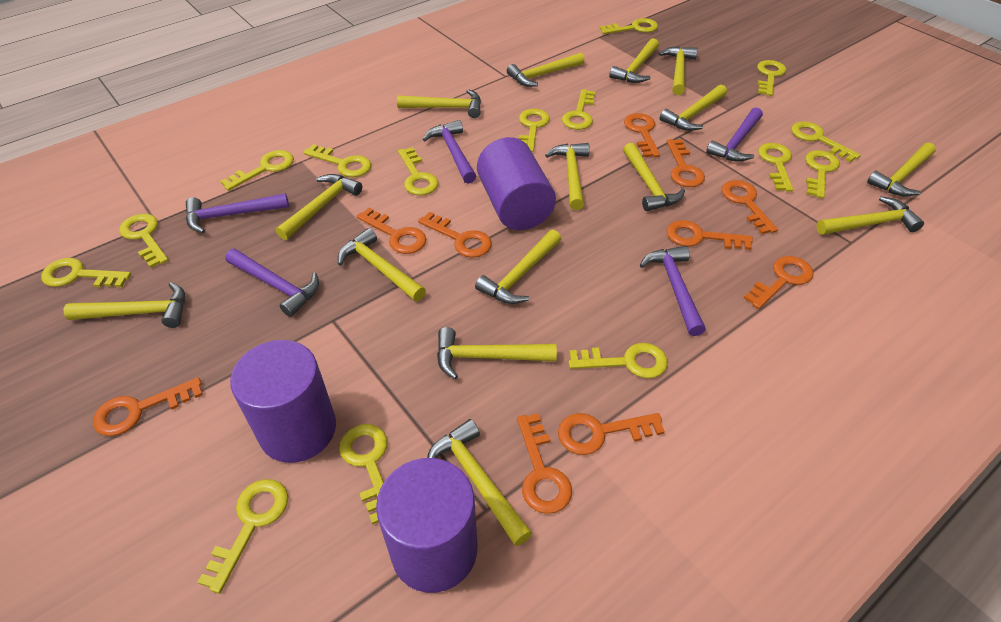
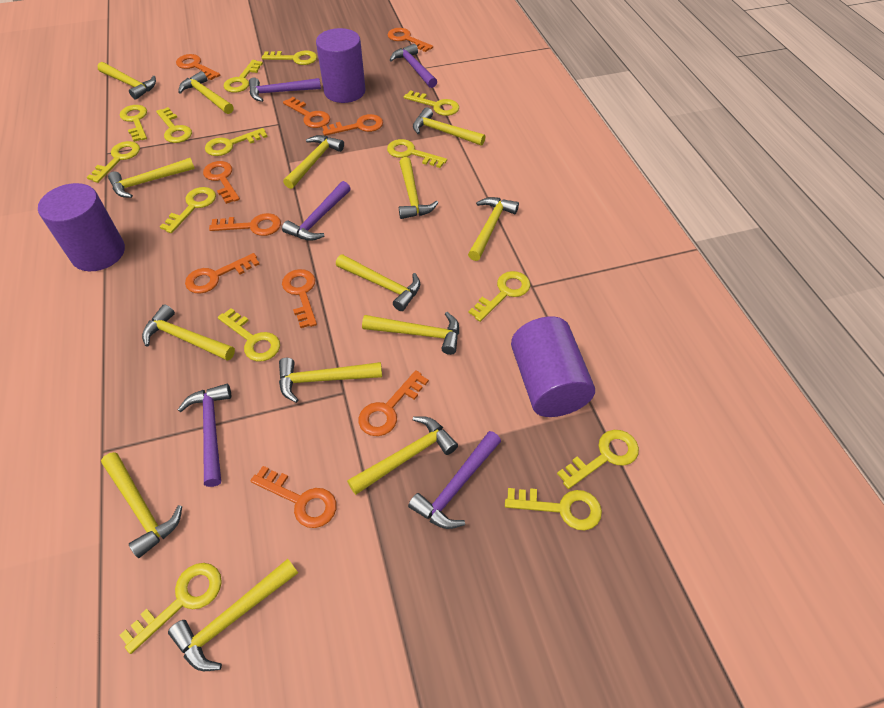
yellow hammer: 15 -> 14
yellow key: 15 -> 14

